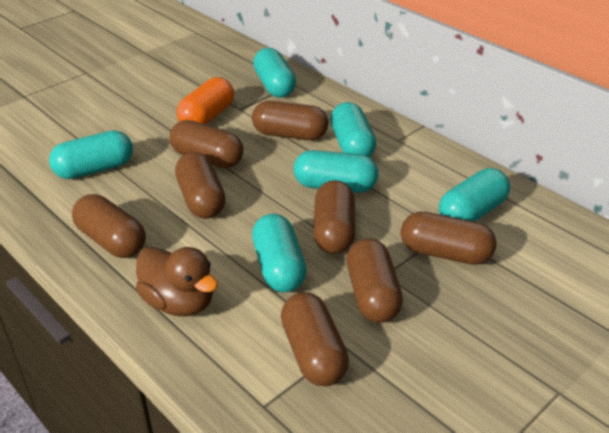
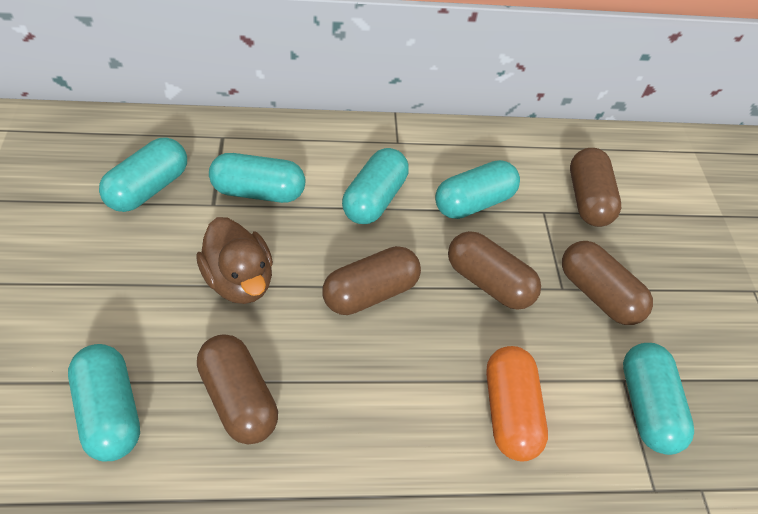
brown capsule: 8 -> 5

